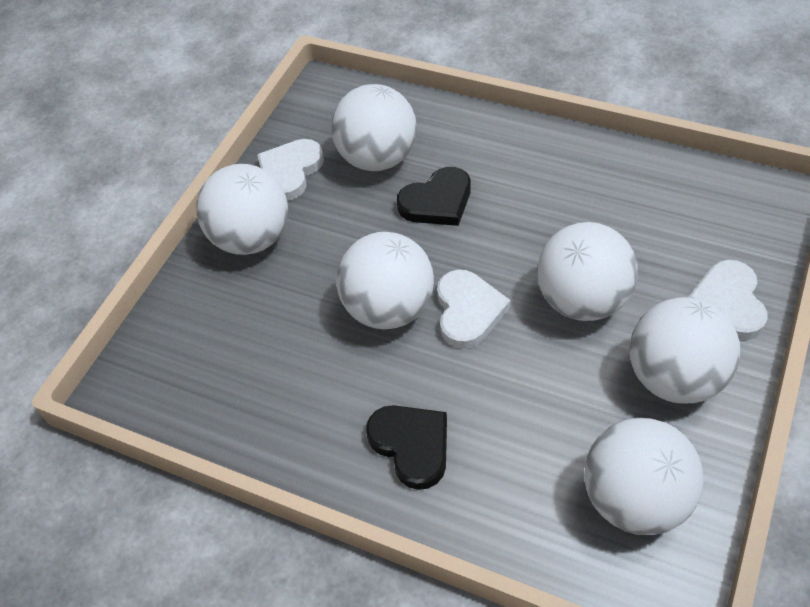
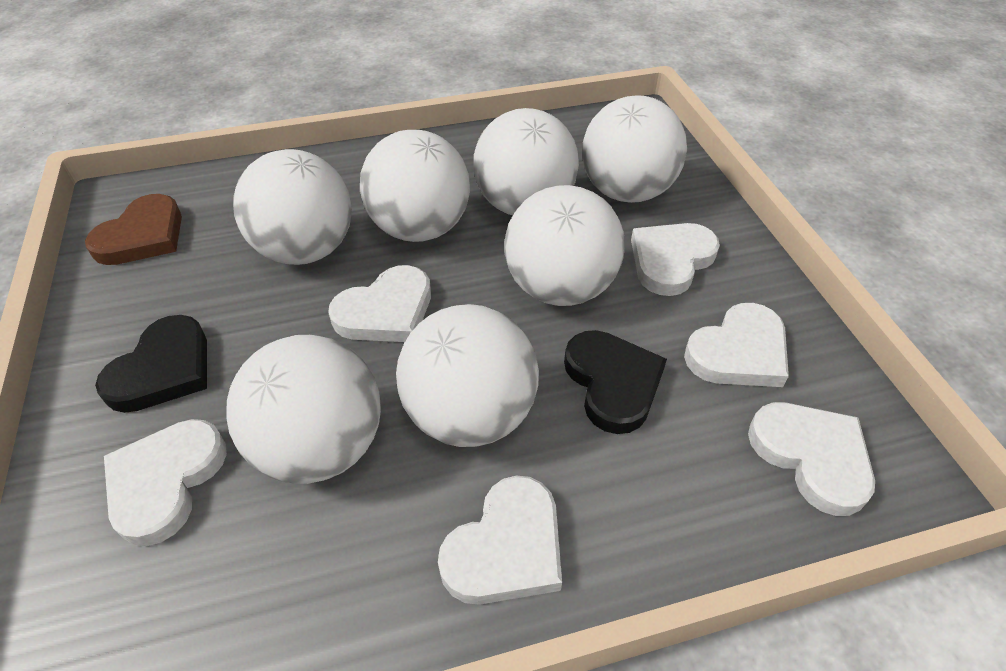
brown heart: 0 -> 1
white ball: 6 -> 7
white heart: 3 -> 6

